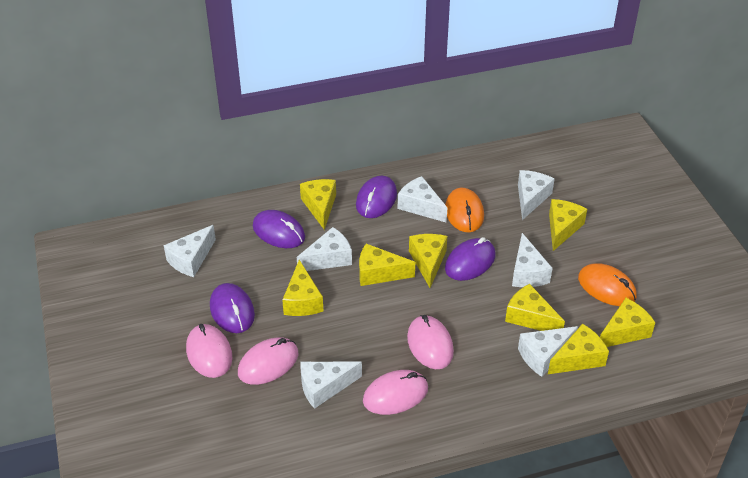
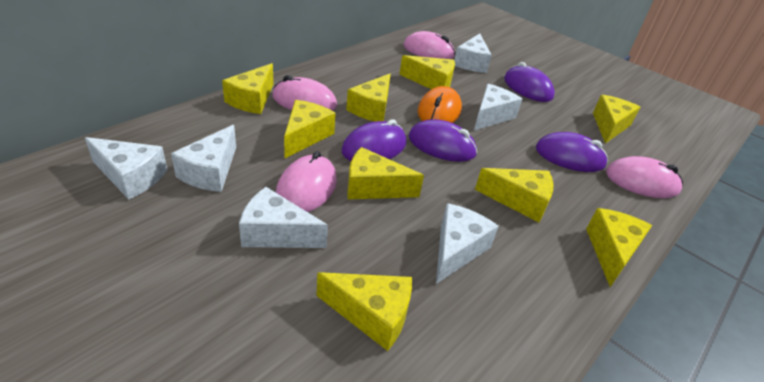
orange mouse: 2 -> 1
white cheese: 7 -> 6
yellow cheese: 8 -> 9

